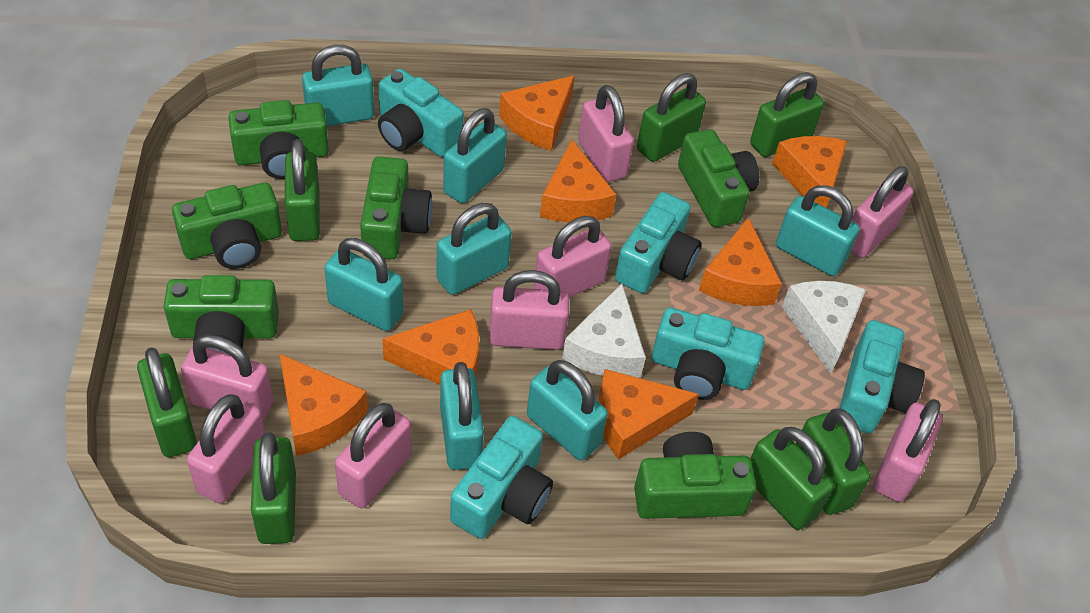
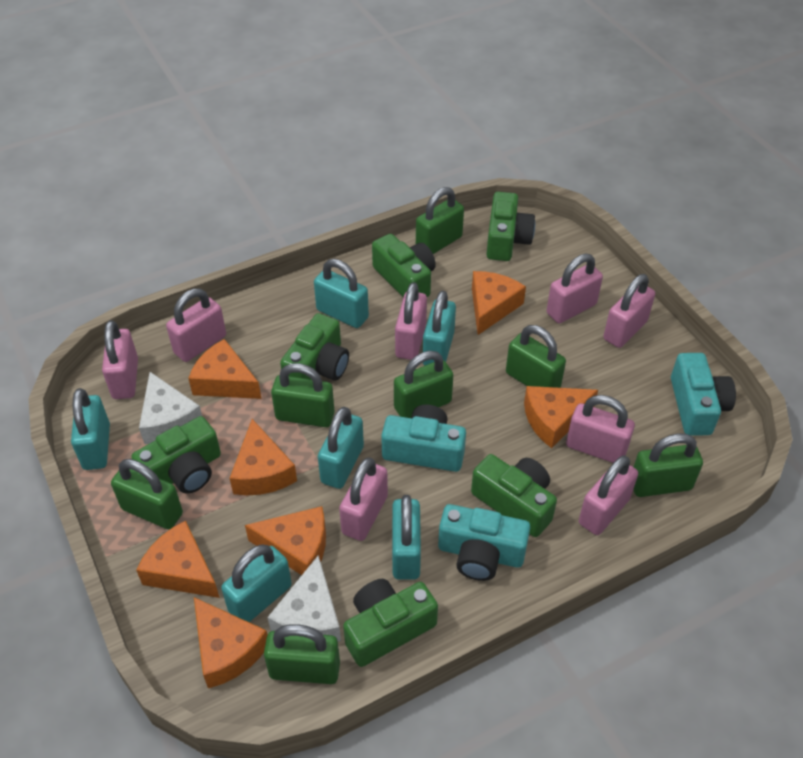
turquoise camera: 5 -> 3
turquoise padlock: 7 -> 6

